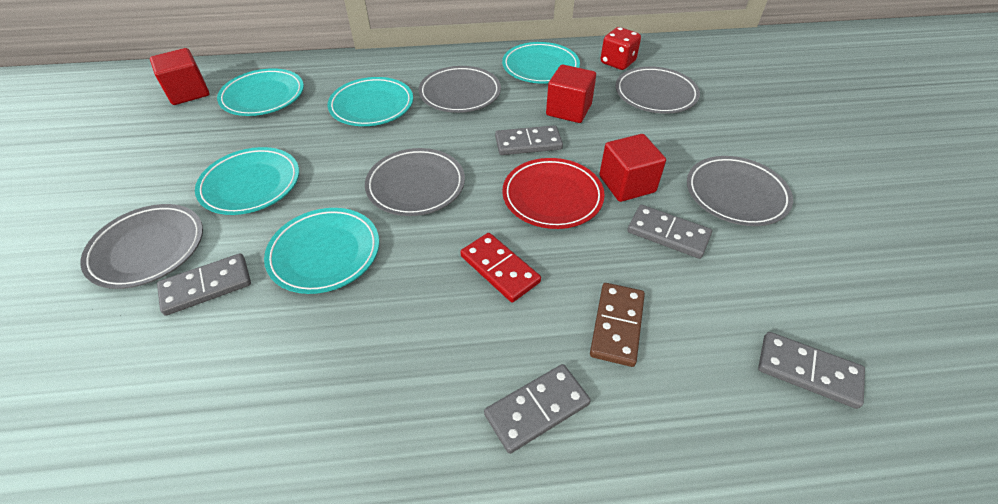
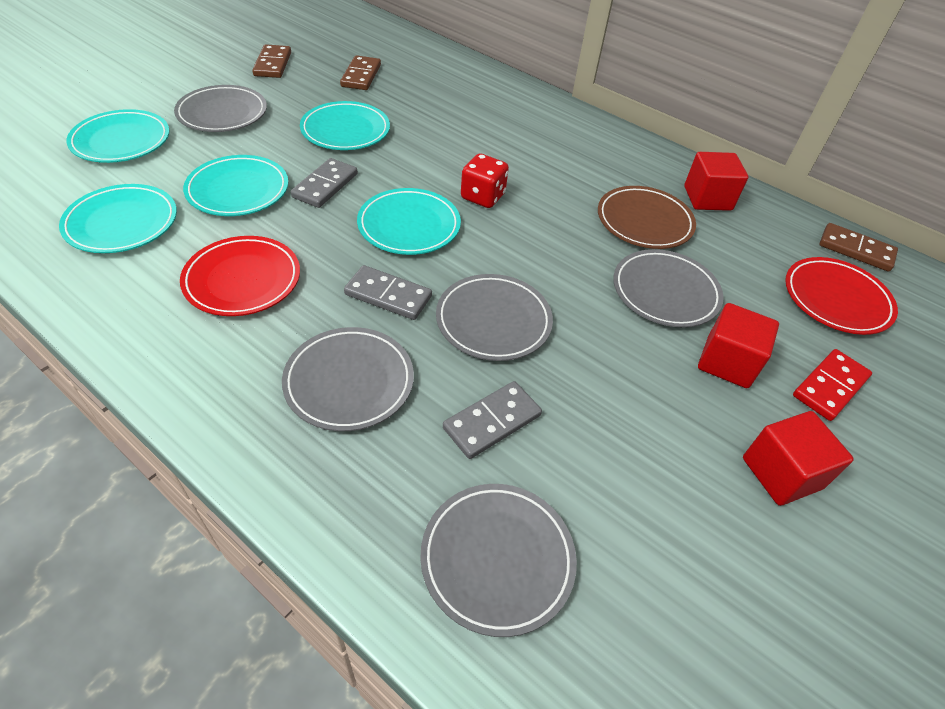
brown domino: 1 -> 3
brown plate: 0 -> 1
grey domino: 5 -> 3
red plate: 1 -> 2

